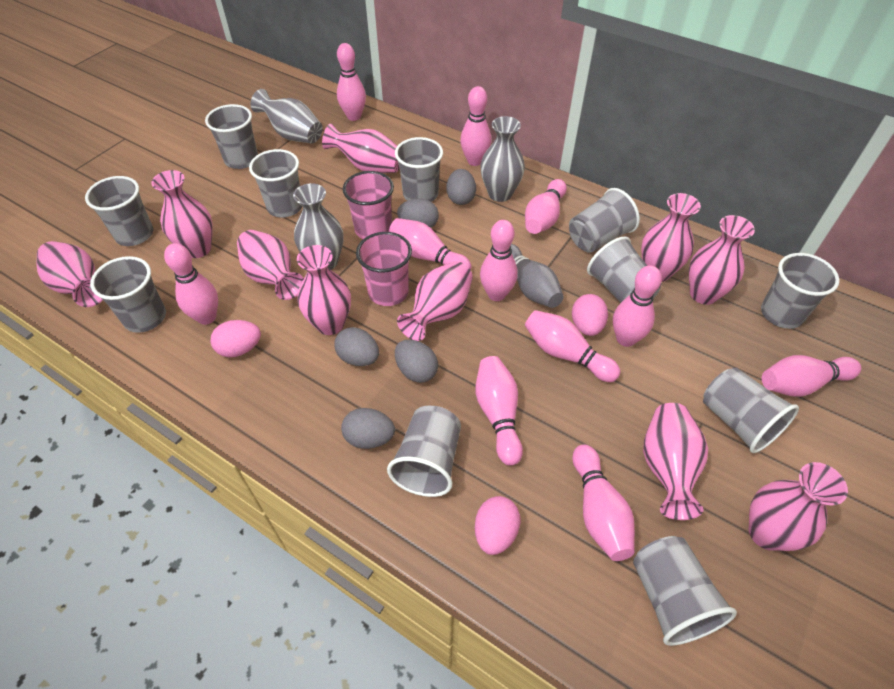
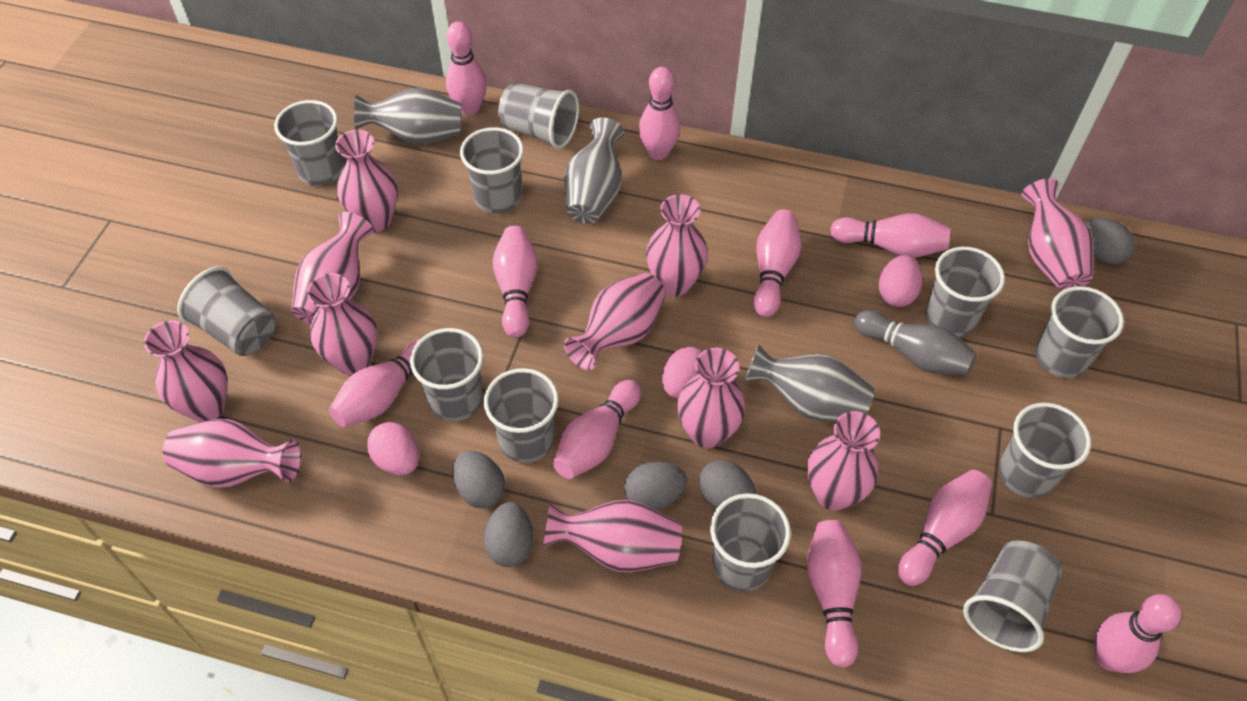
pink bowling pin: 11 -> 10
pink cup: 2 -> 0
pink vase: 10 -> 11

